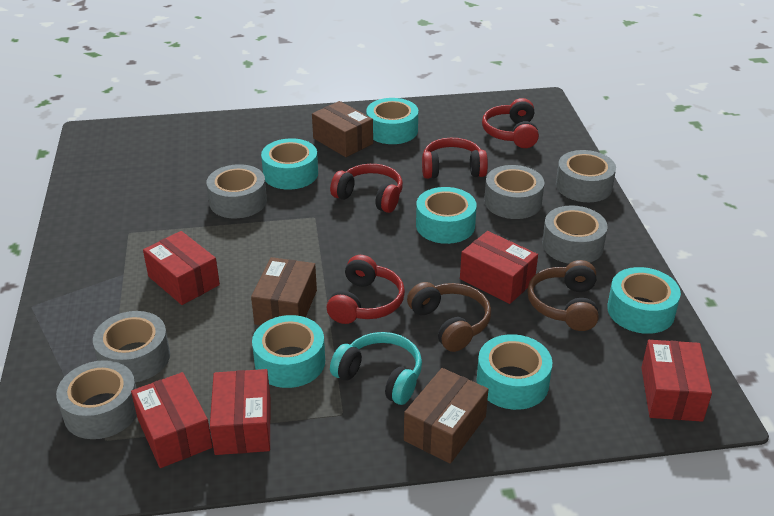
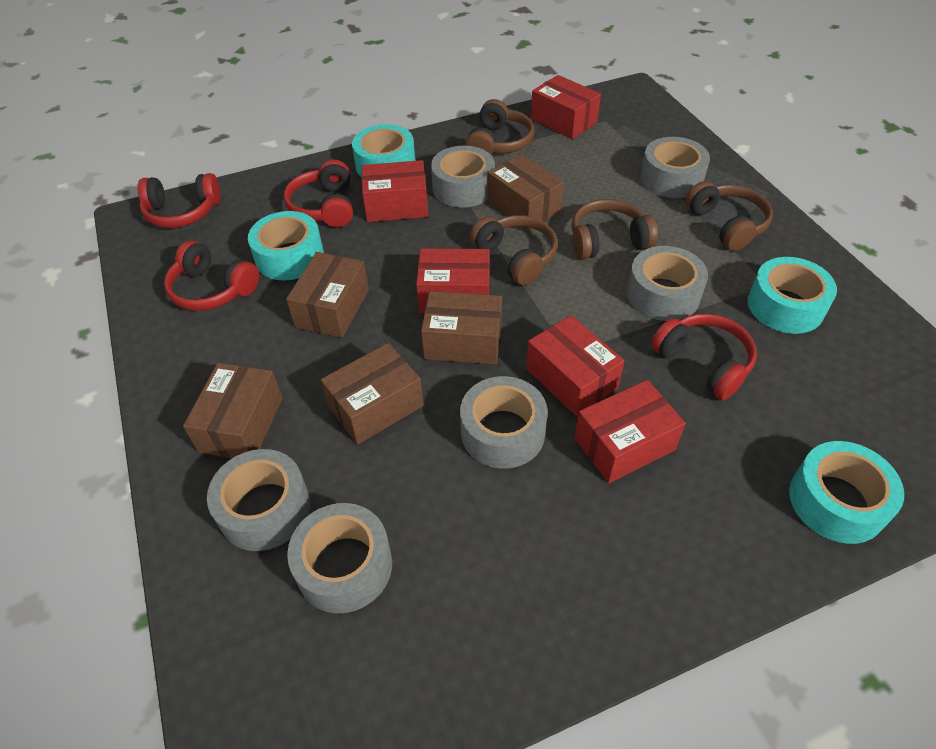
brown box: 3 -> 5
brown headphones: 2 -> 4
turquoise headphones: 1 -> 0
turquoise tape: 6 -> 4

